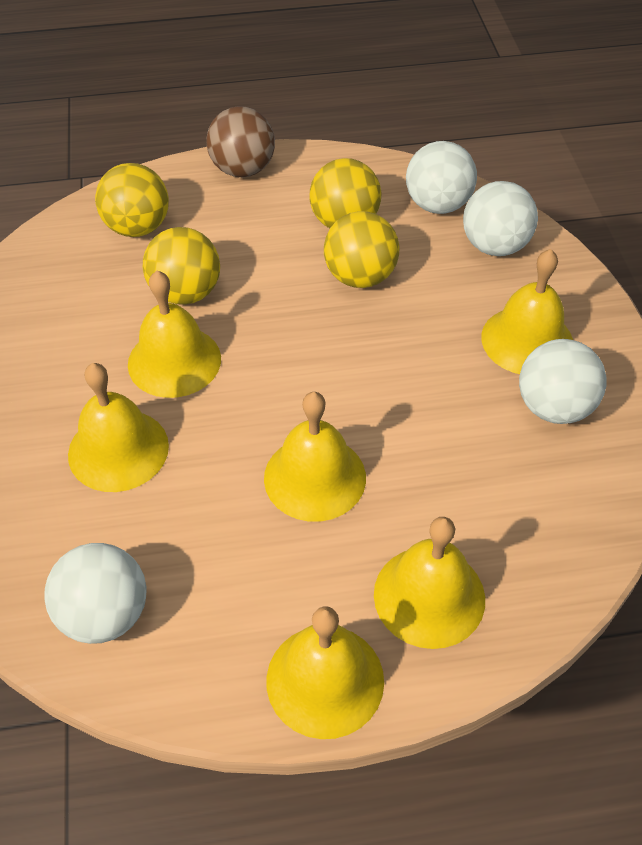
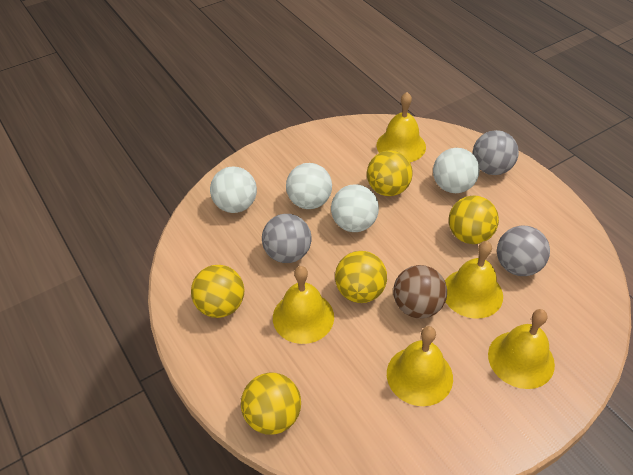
grey ball: 0 -> 3
yellow ball: 4 -> 5
yellow bell: 6 -> 5

